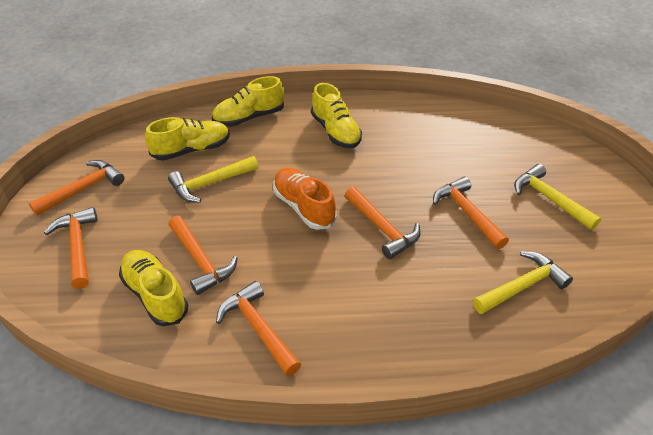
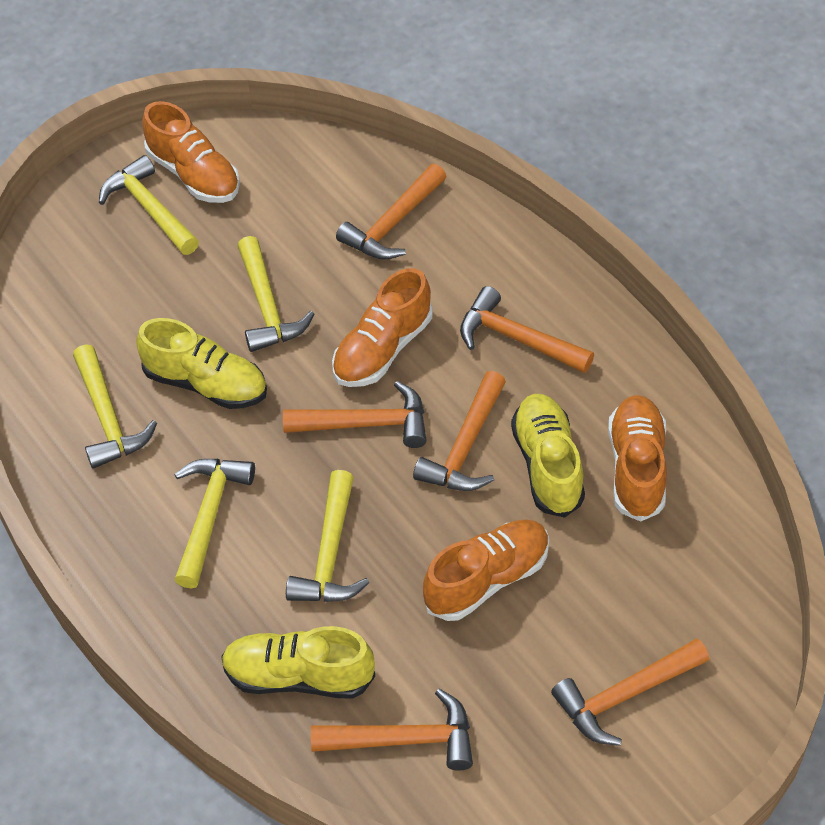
orange shoe: 1 -> 4
yellow hammer: 3 -> 5
yellow shoe: 4 -> 3

